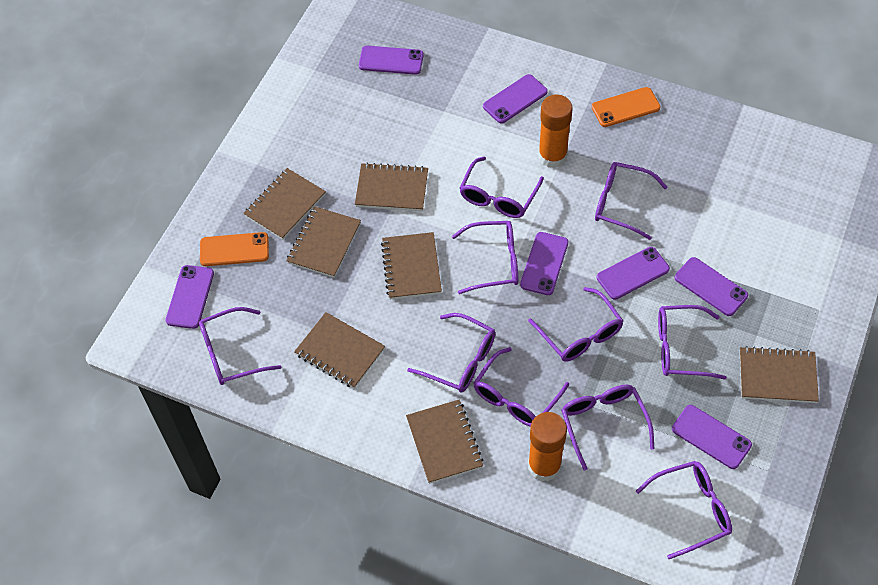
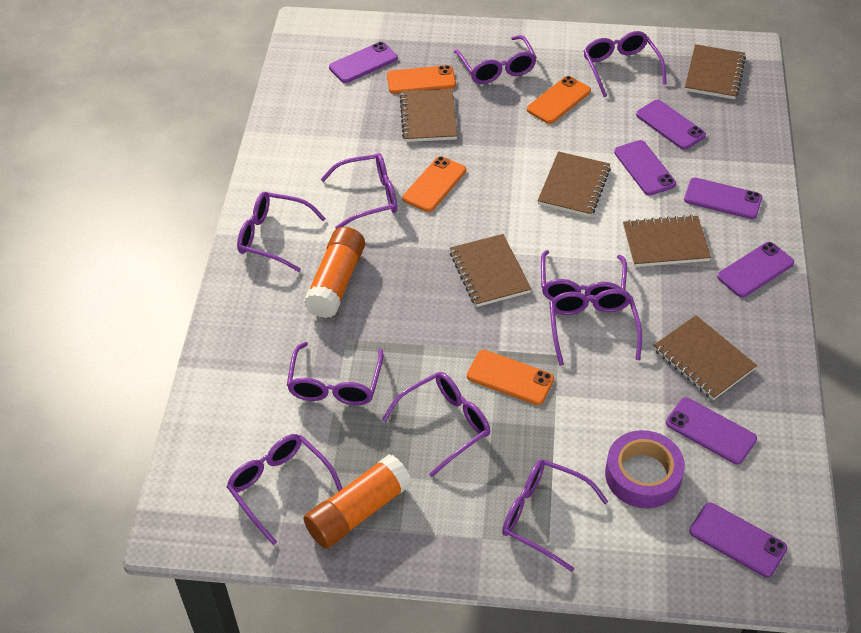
brown notebook: 7 -> 6
orange phone: 2 -> 4
purple tape: 0 -> 1

